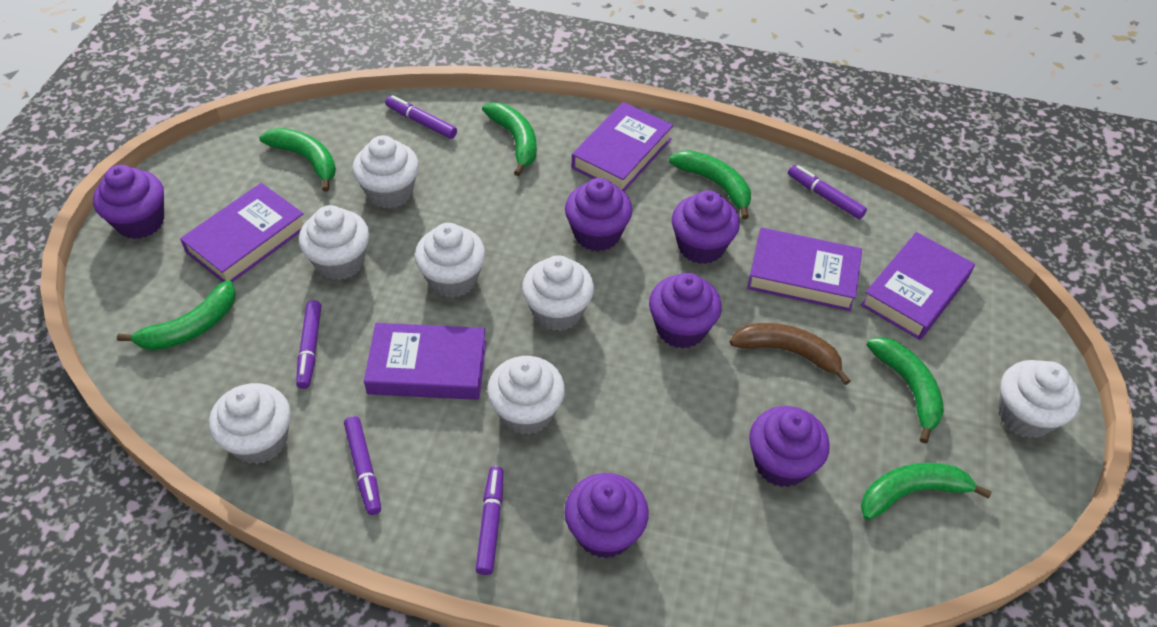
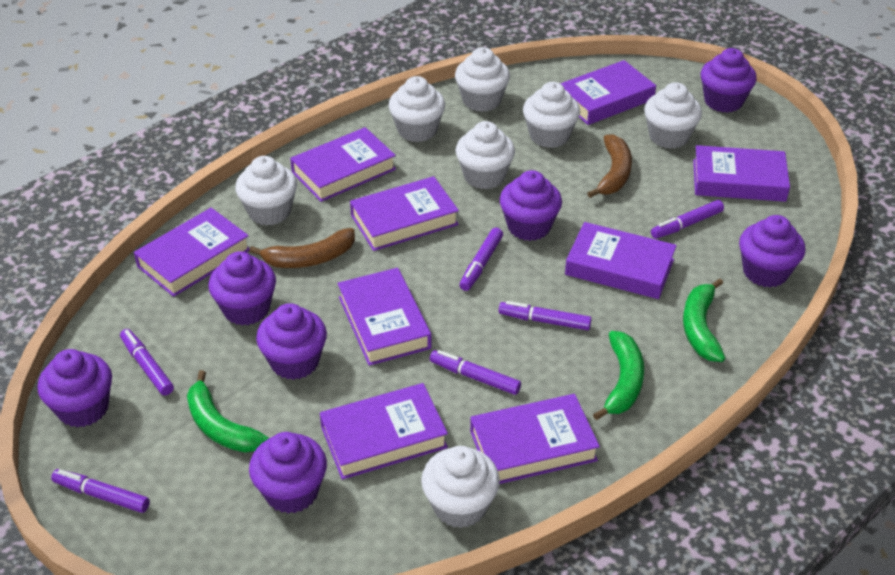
brown banana: 1 -> 2
green banana: 6 -> 3
purple book: 5 -> 9
purple cupcake: 6 -> 7
purple marker: 5 -> 6

